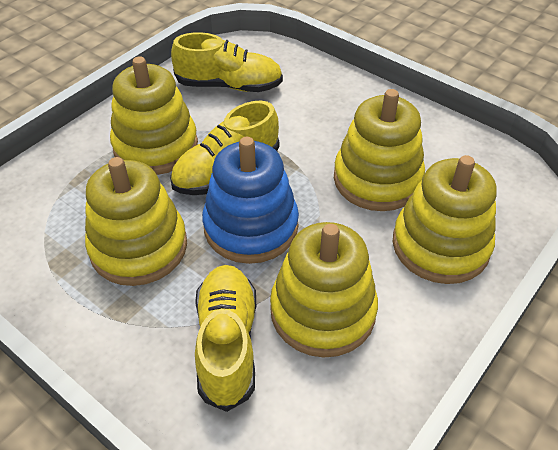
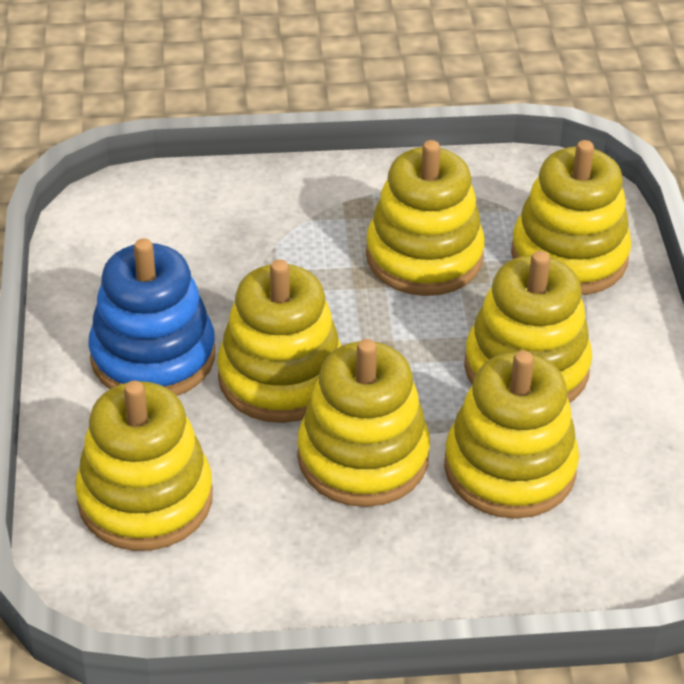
yellow shoe: 3 -> 0
yellow stacking toy: 5 -> 7

